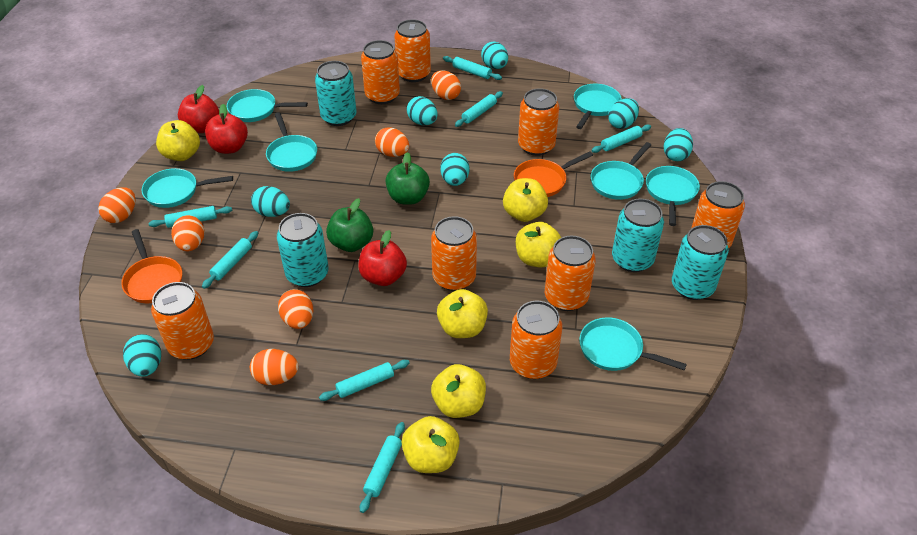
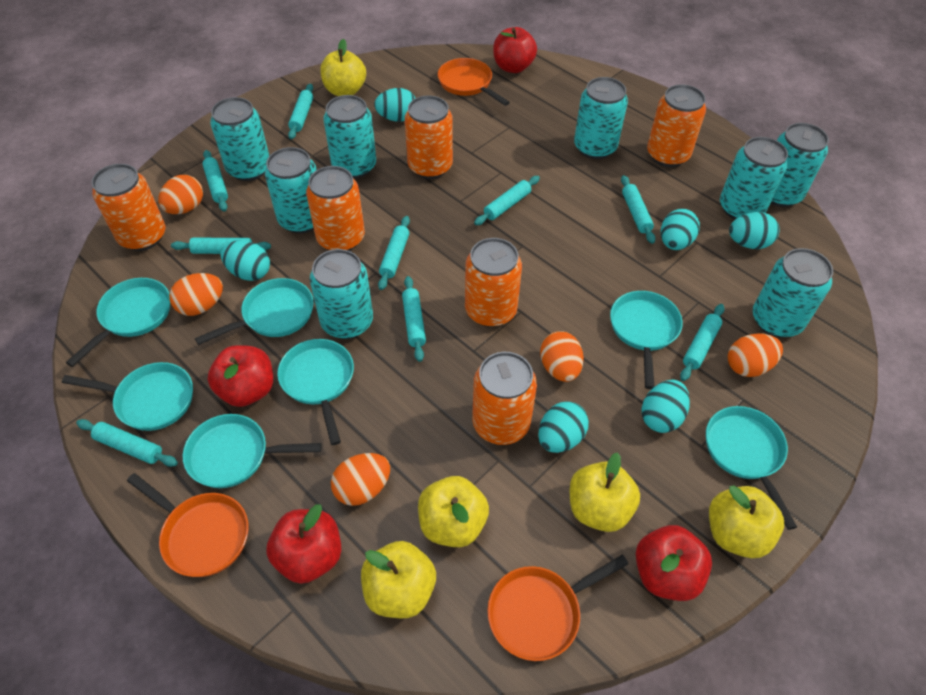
green apple: 2 -> 0
orange can: 8 -> 6
orange egg: 6 -> 5
orange pan: 2 -> 3
red apple: 3 -> 4
turquoise can: 4 -> 8
turquoise egg: 7 -> 6
turquoise rolling pin: 7 -> 9
yellow apple: 6 -> 5

